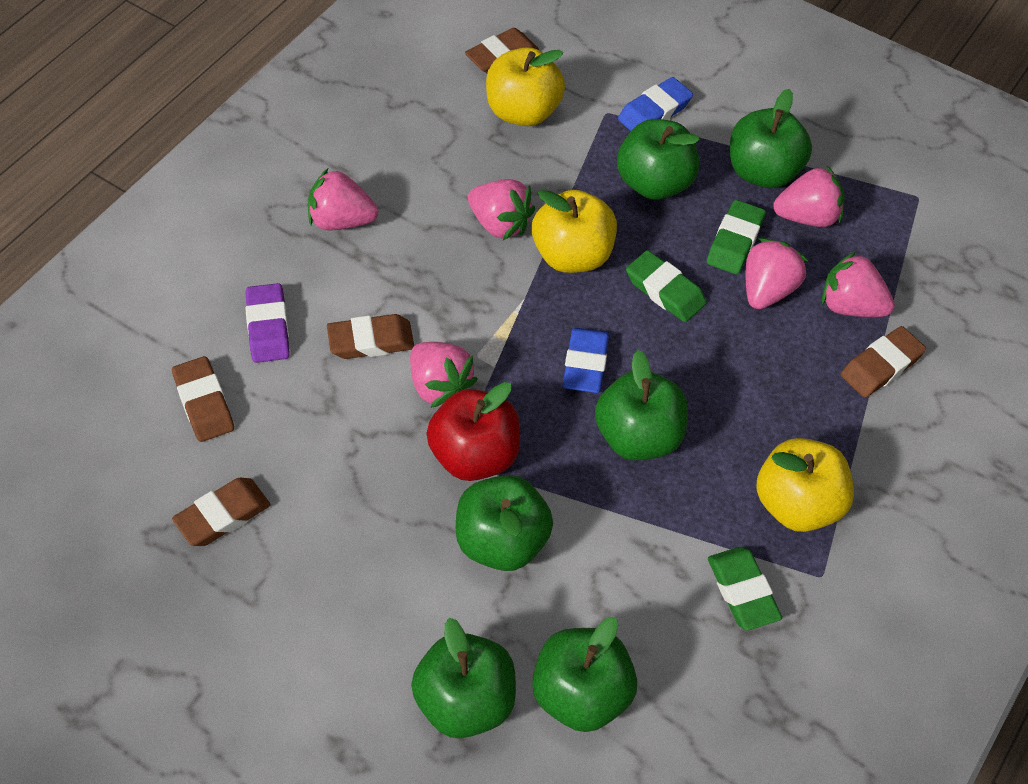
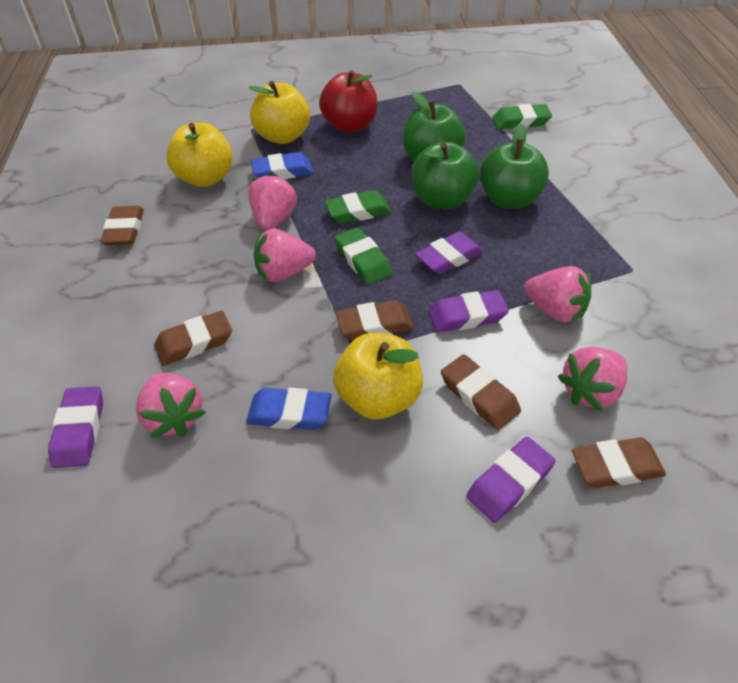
green apple: 6 -> 3
pink strawberry: 6 -> 5
purple eraser: 1 -> 4

